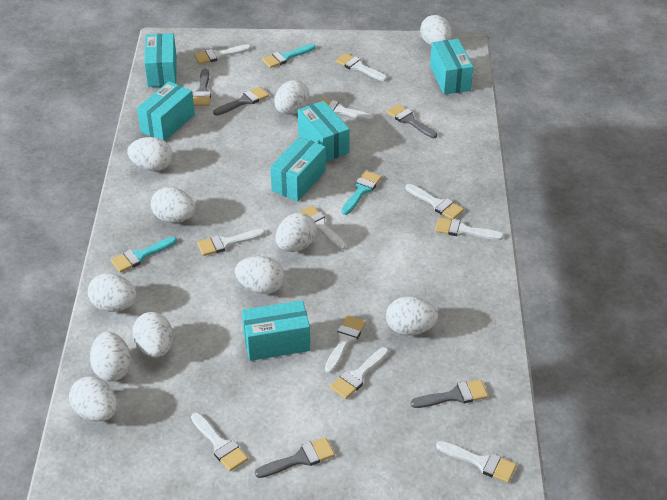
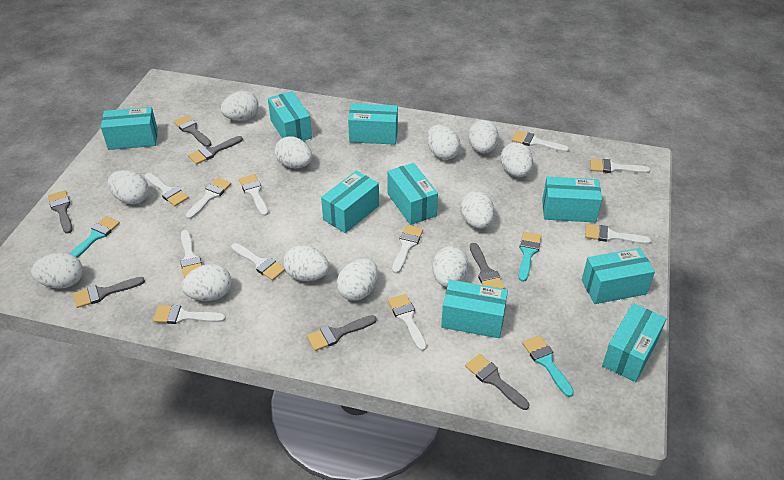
grey brush: 5 -> 7
turquoise box: 6 -> 9
white egg: 11 -> 12

